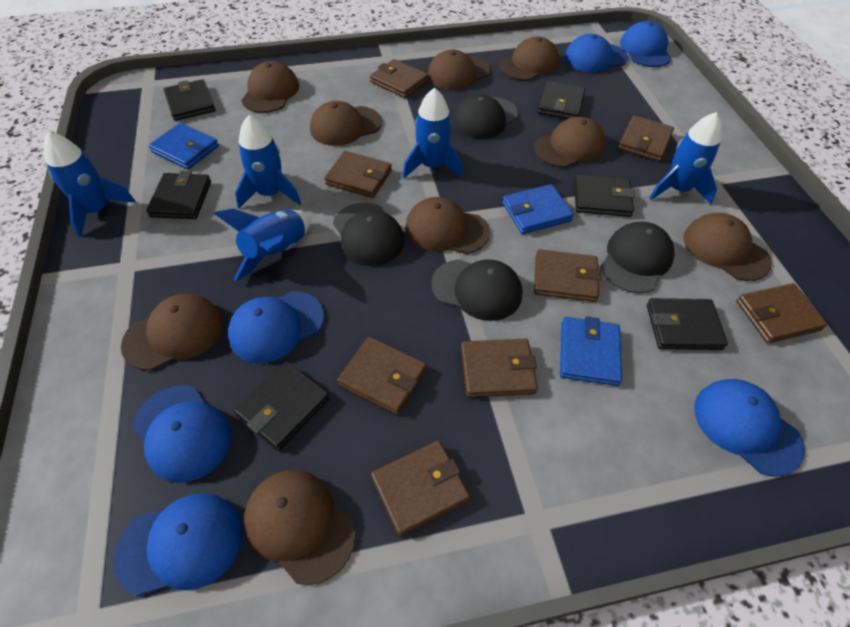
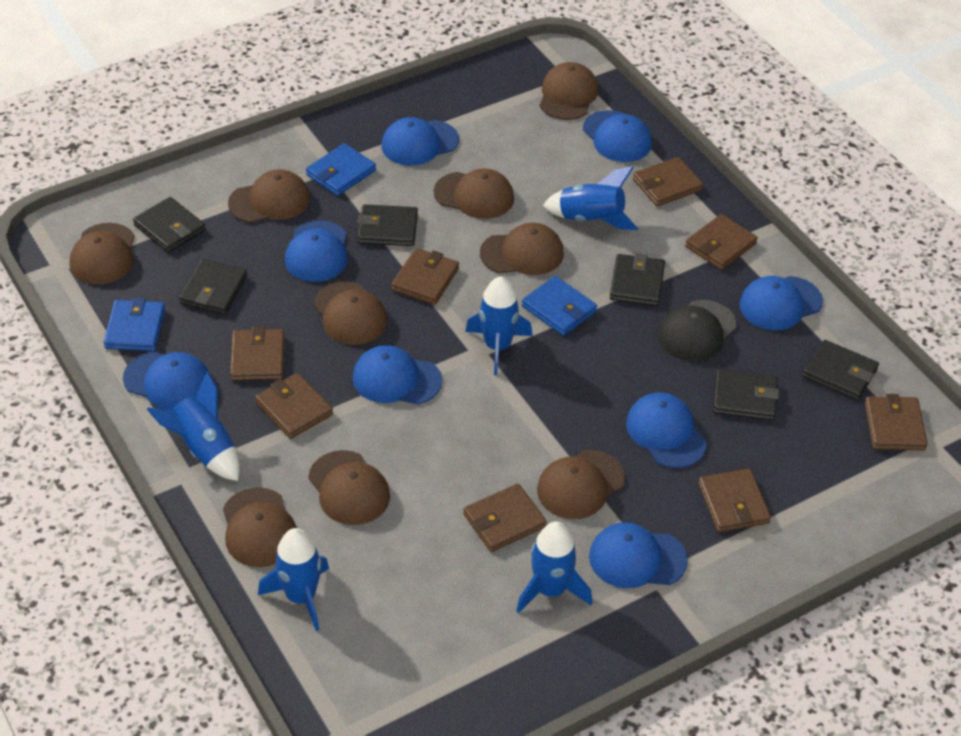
black cap: 4 -> 1
blue cap: 6 -> 8

